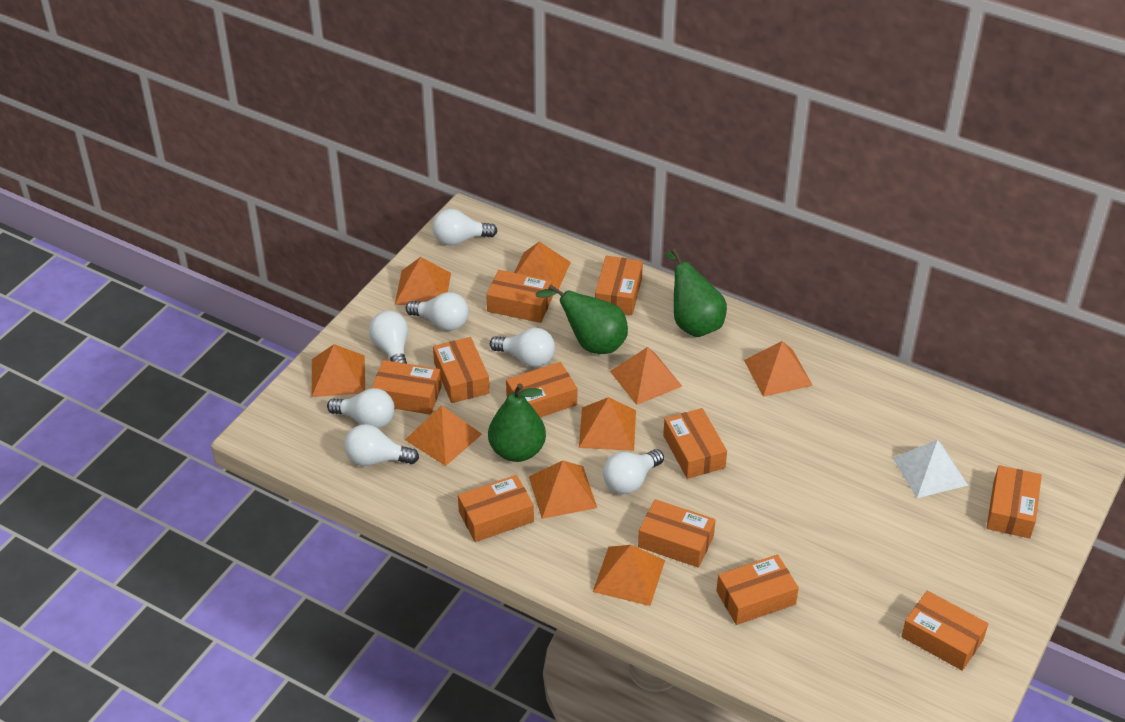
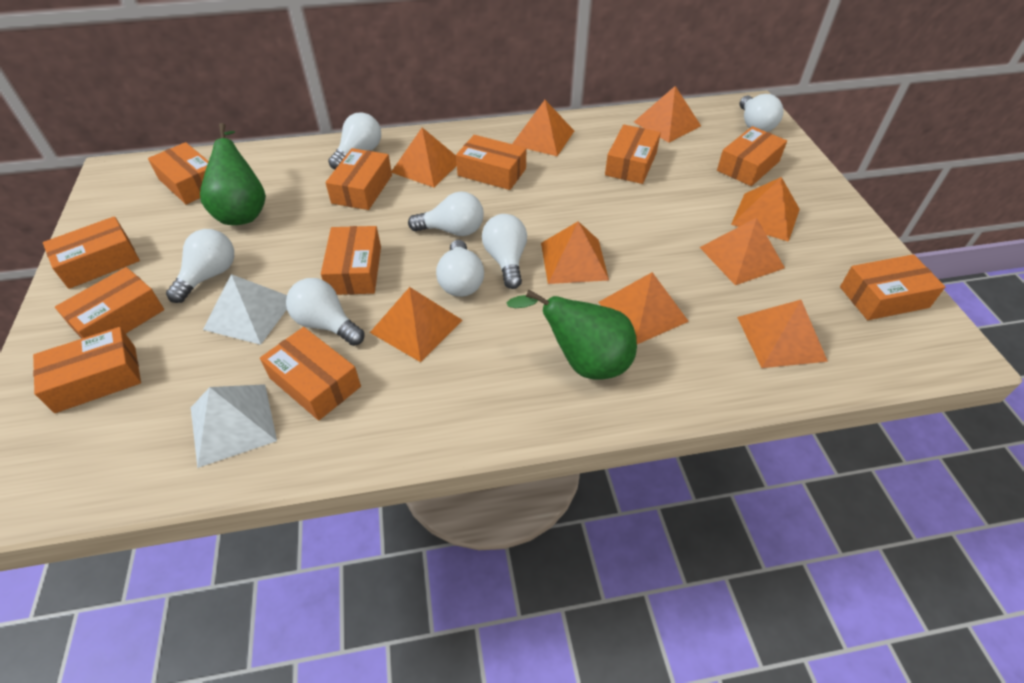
green pear: 3 -> 2
white pyramid: 1 -> 2

